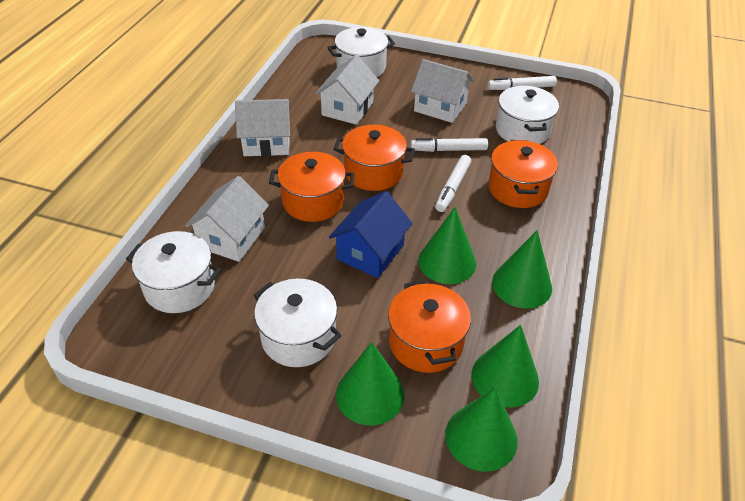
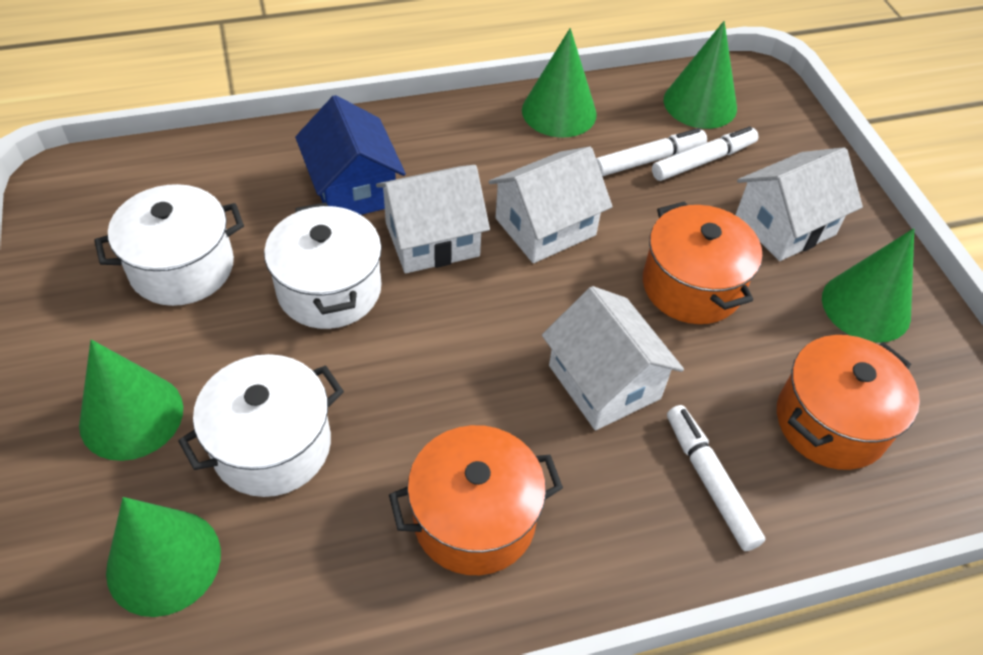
orange pot: 4 -> 3
white pot: 4 -> 3

